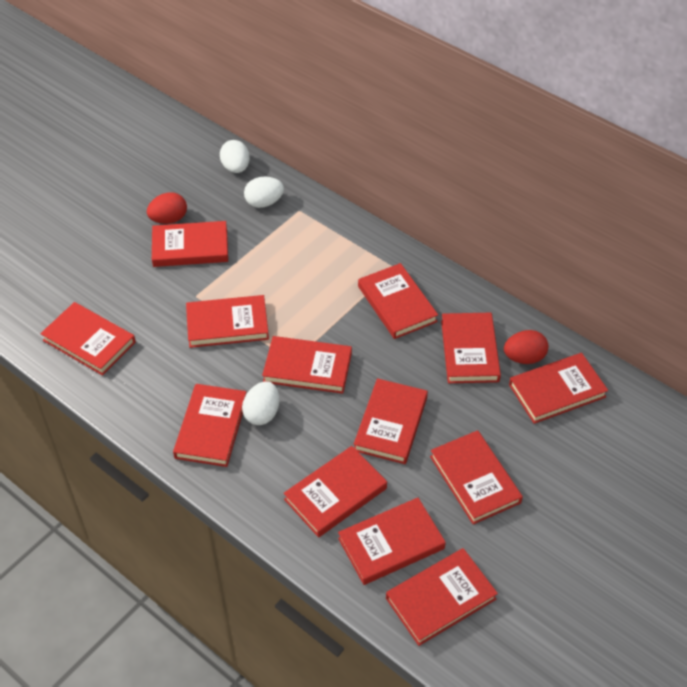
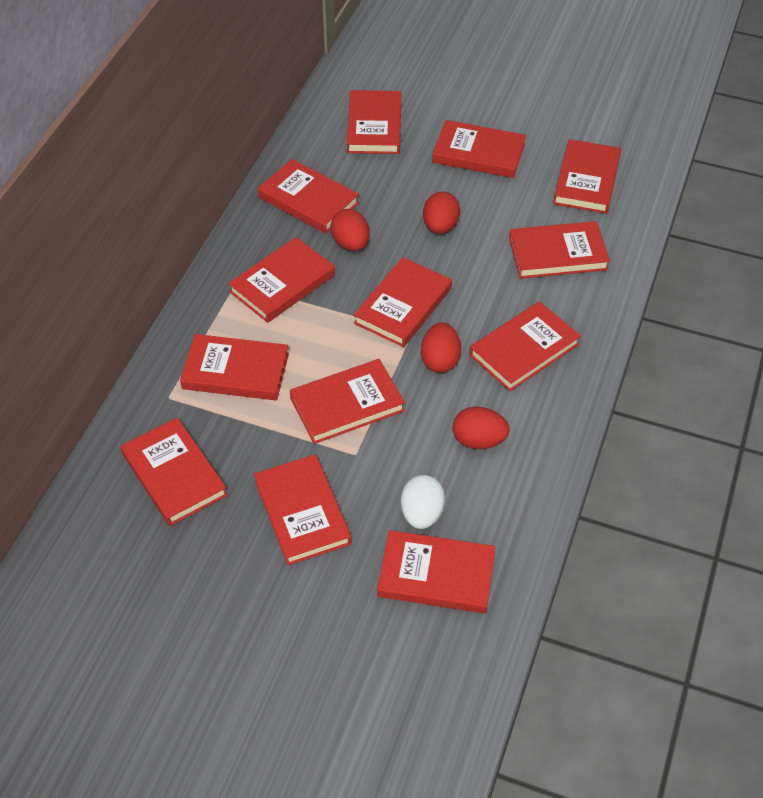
red egg: 2 -> 4
white egg: 3 -> 1

